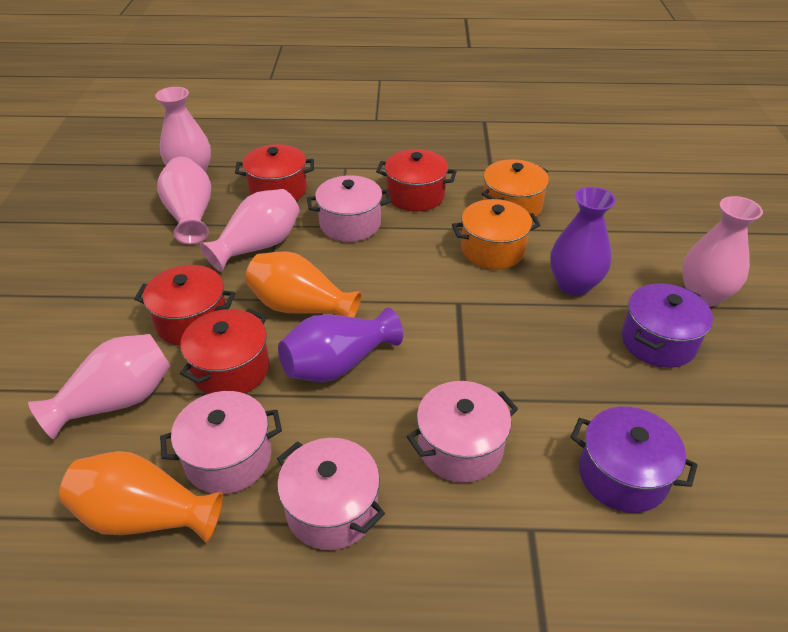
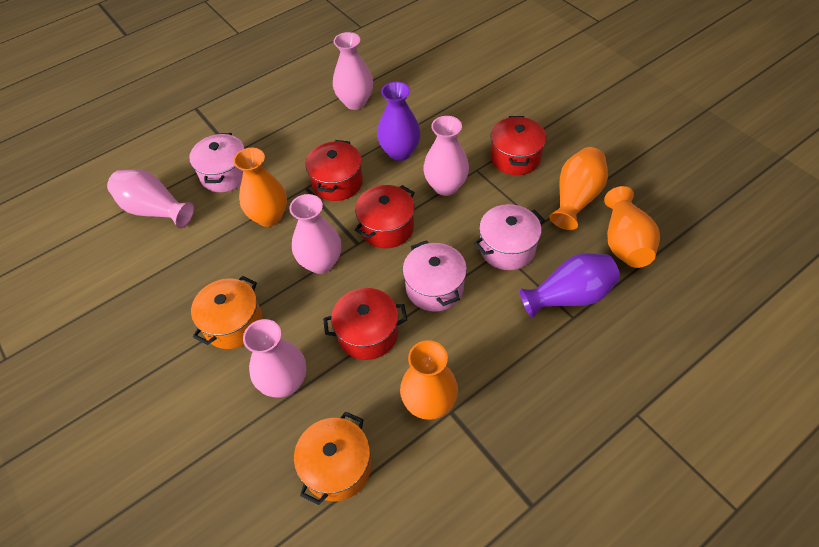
orange vase: 2 -> 4
pink pot: 4 -> 3
purple pot: 2 -> 0

